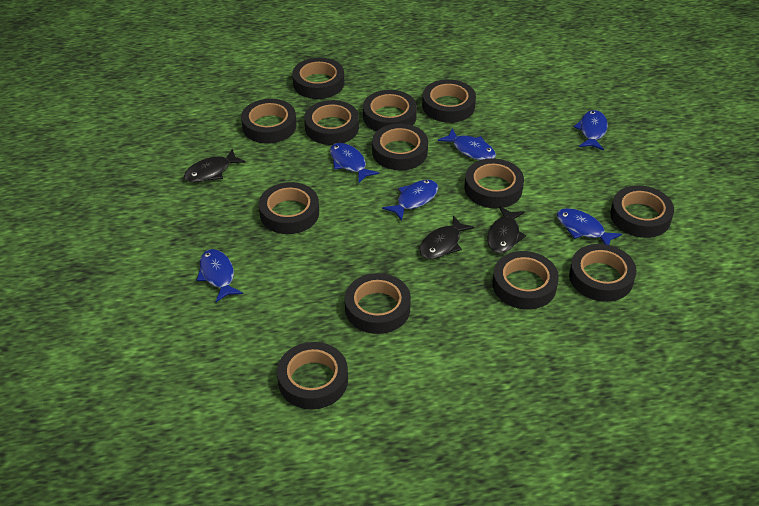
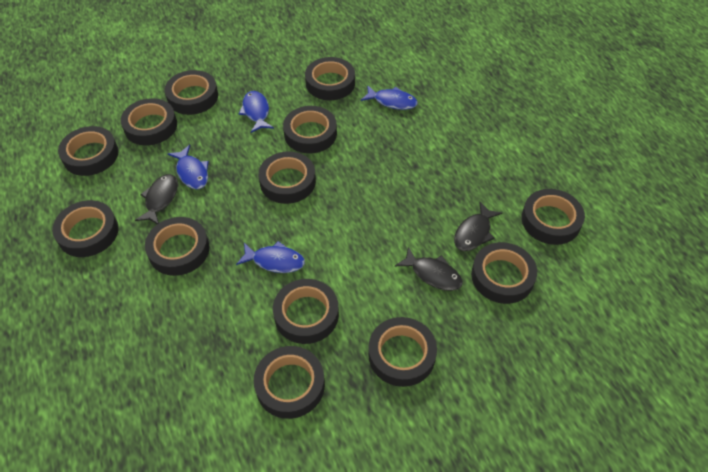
blue fish: 6 -> 4

